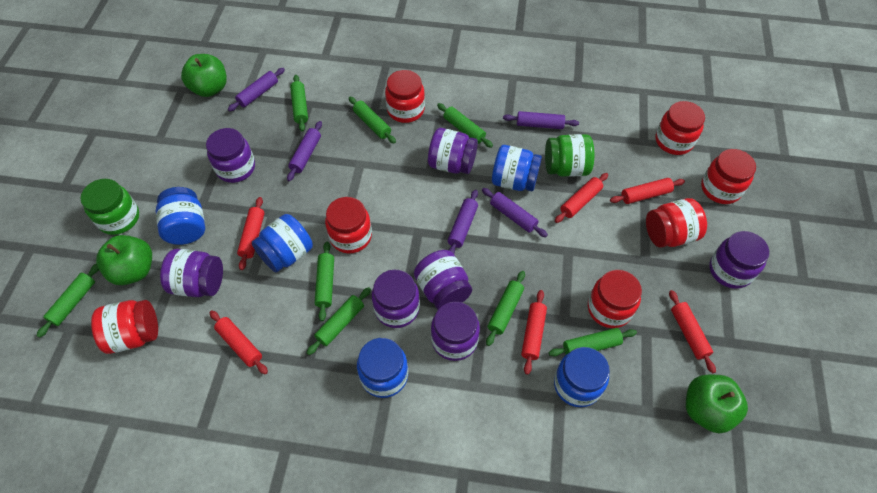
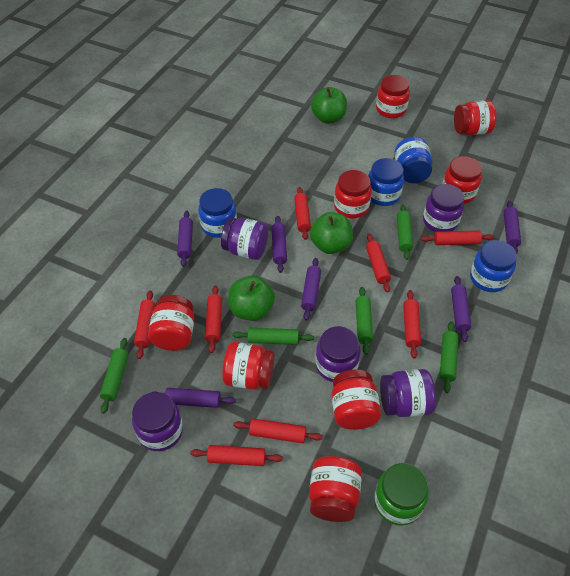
blue jar: 5 -> 4
green jar: 2 -> 1
green rolling pin: 8 -> 5
purple jar: 7 -> 5
purple rolling pin: 5 -> 6
red jar: 7 -> 8
red rolling pin: 6 -> 8

